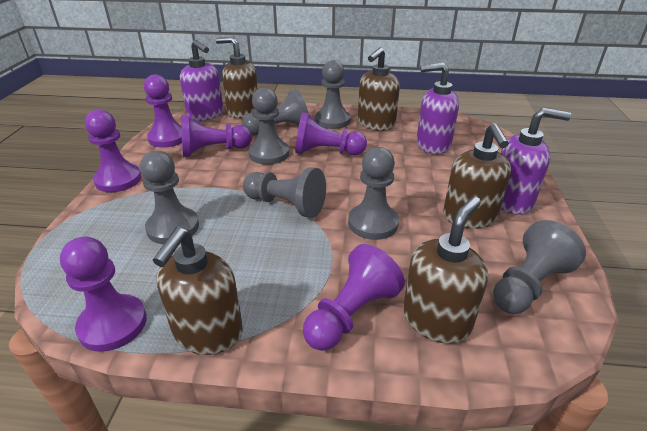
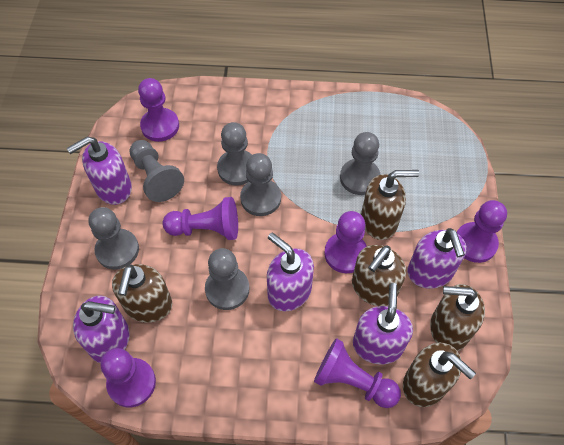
grey pawn: 7 -> 6
purple soap dispenser: 3 -> 5

